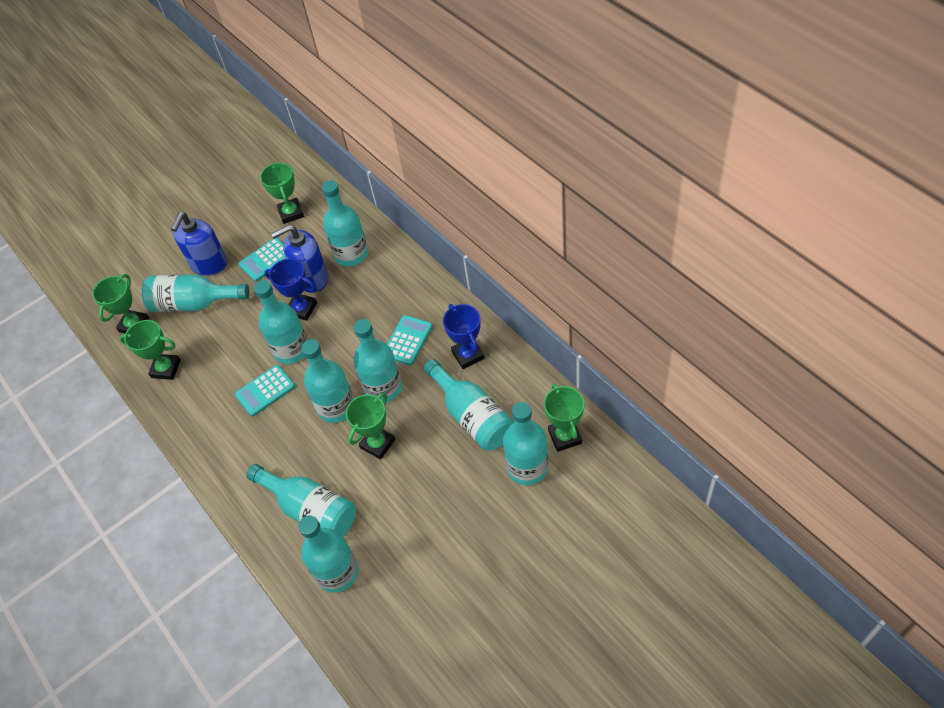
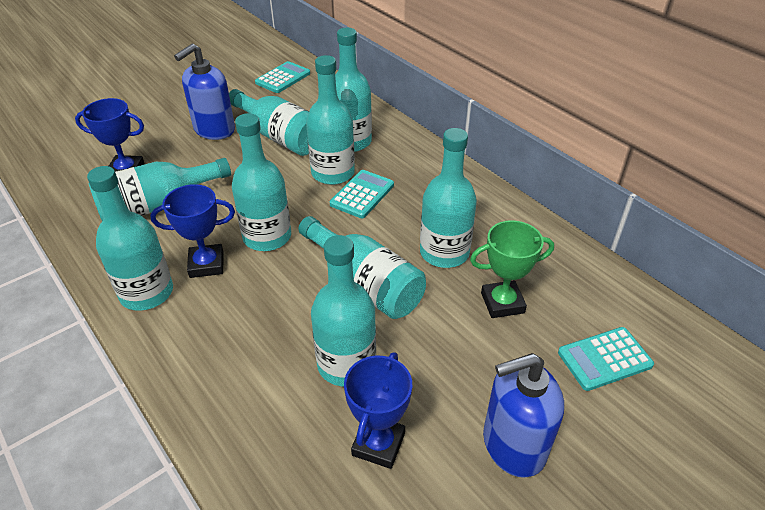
blue trophy: 2 -> 3
green trophy: 5 -> 1

